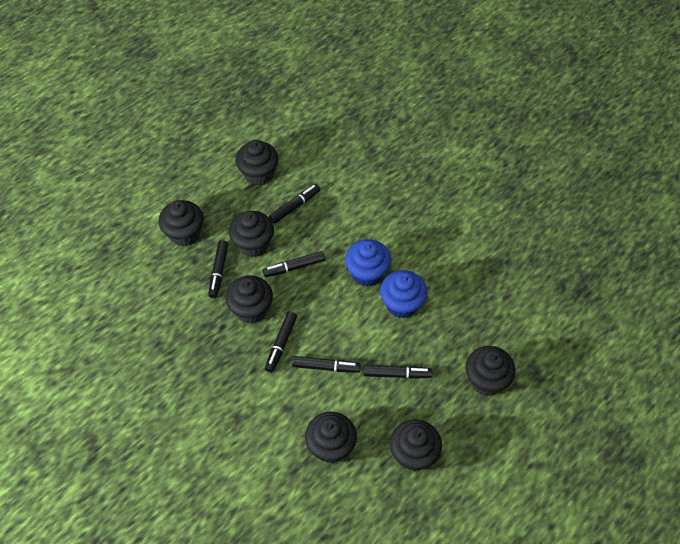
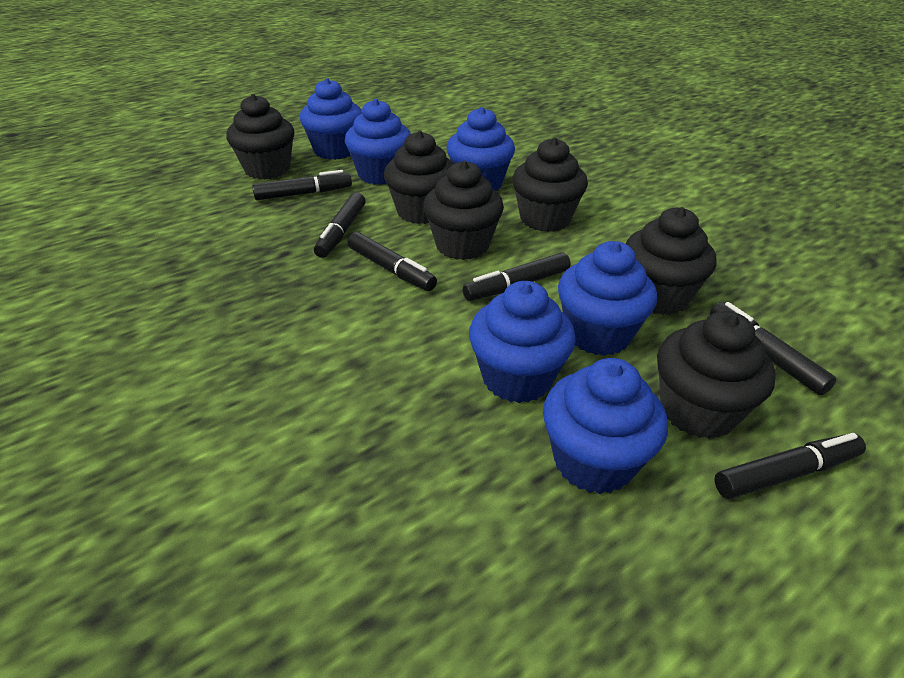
black cupcake: 7 -> 6
blue cupcake: 2 -> 6

